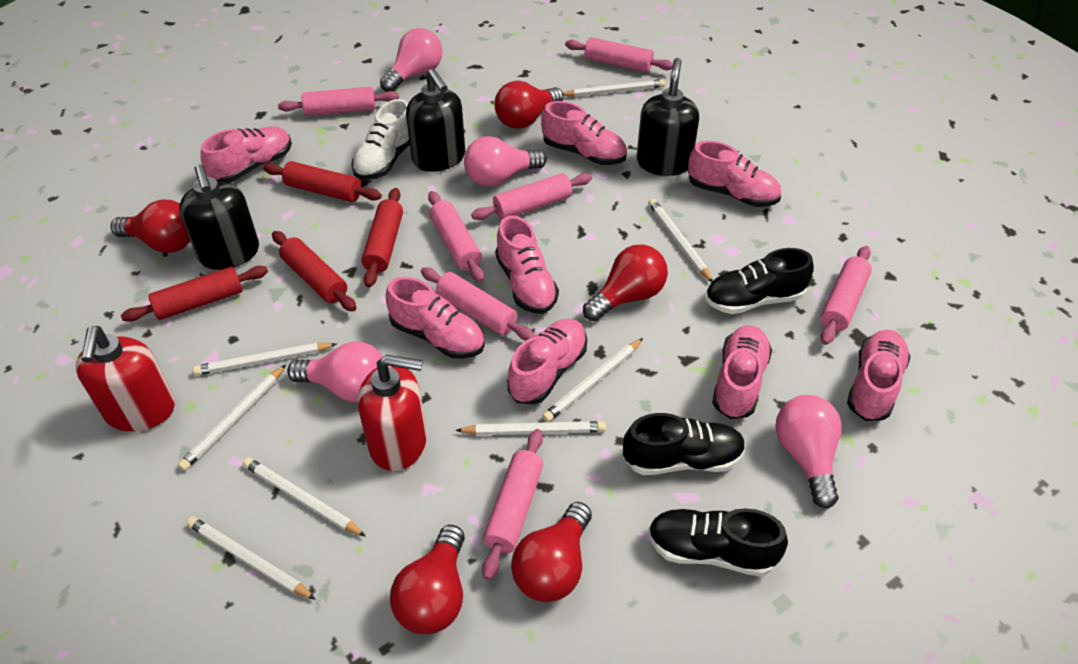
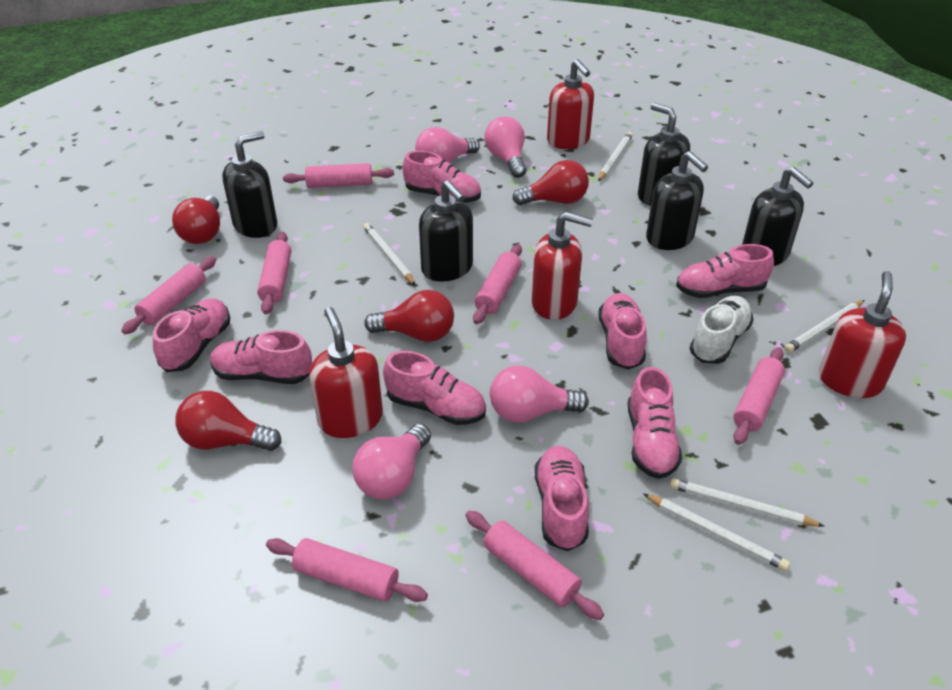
black shoe: 3 -> 0
black soap dispenser: 3 -> 5
red light bulb: 5 -> 4
red rolling pin: 4 -> 0
red soap dispenser: 2 -> 4
white pencil: 8 -> 5

